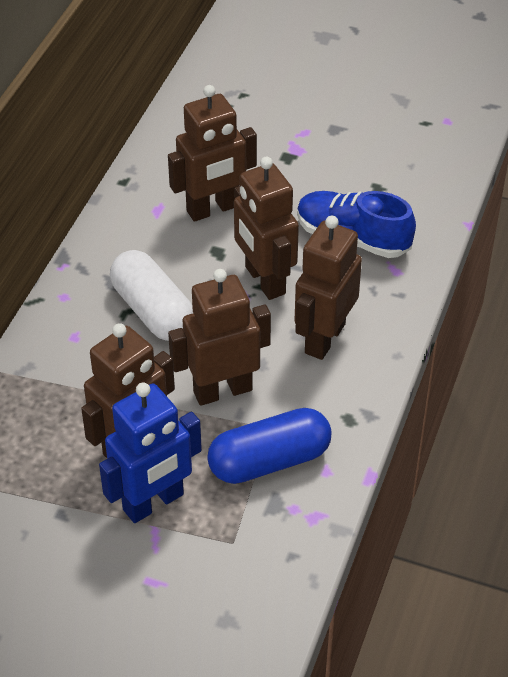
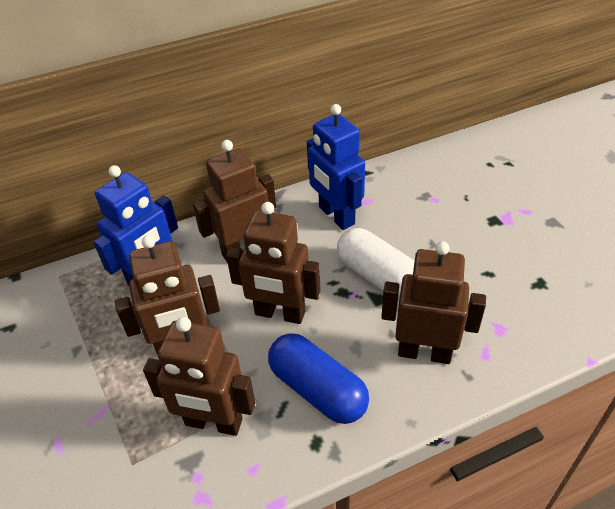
blue robot: 1 -> 2
blue shoe: 1 -> 0

